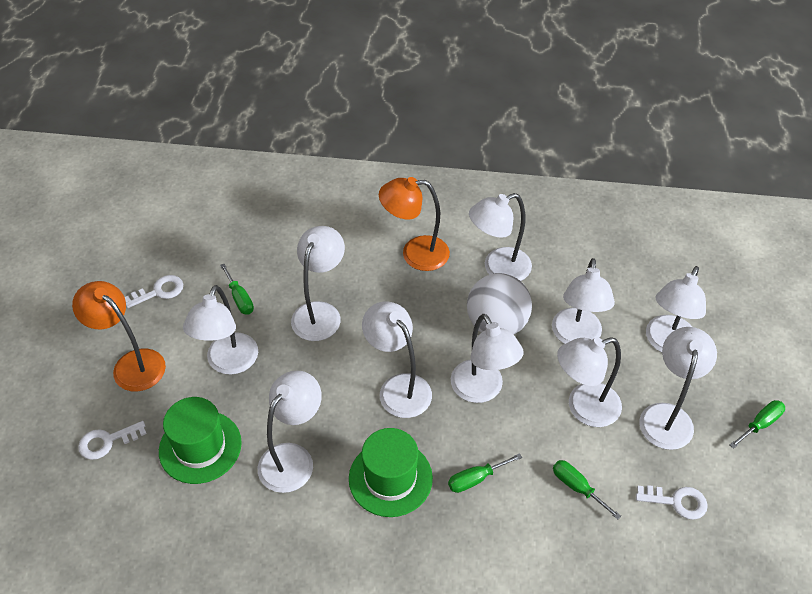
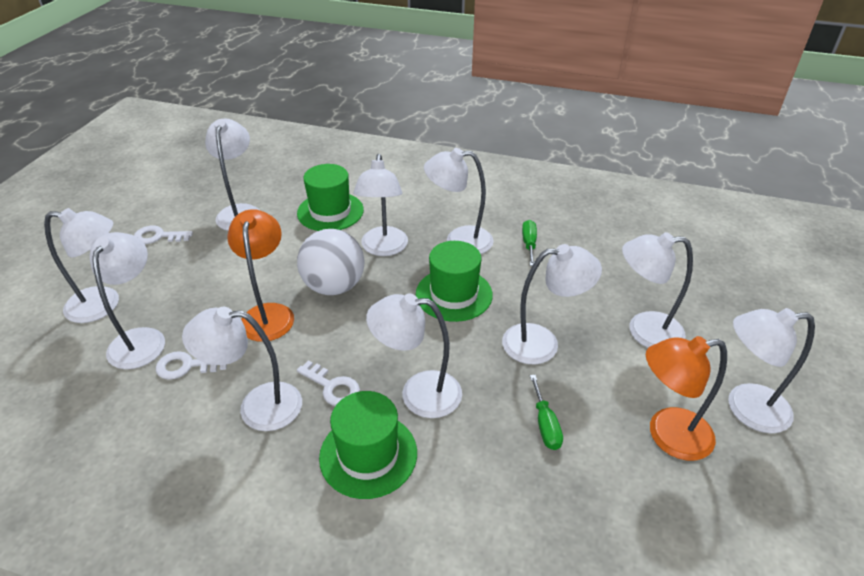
green hat: 2 -> 3
green screwdriver: 4 -> 2

